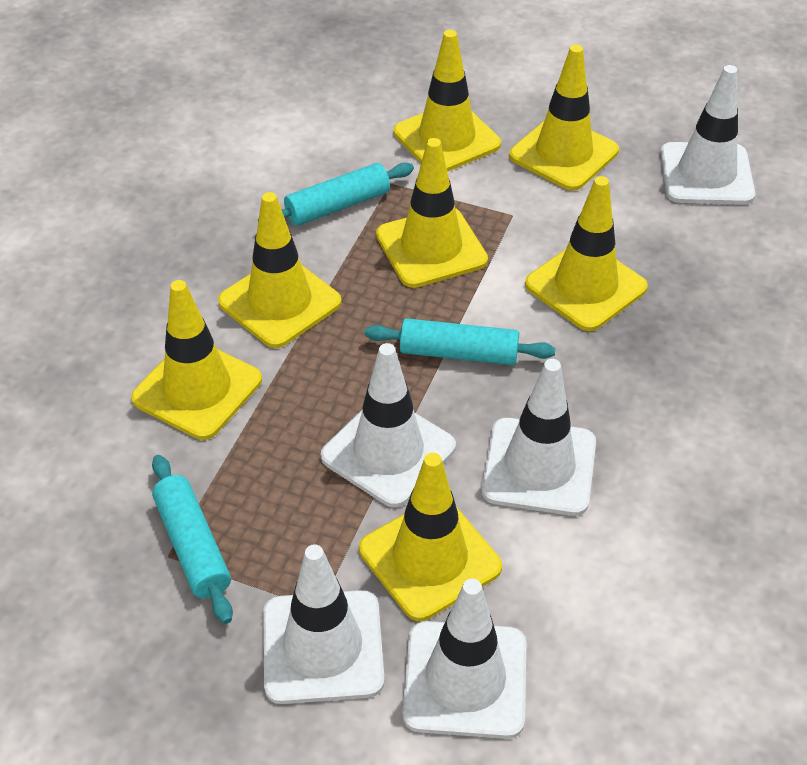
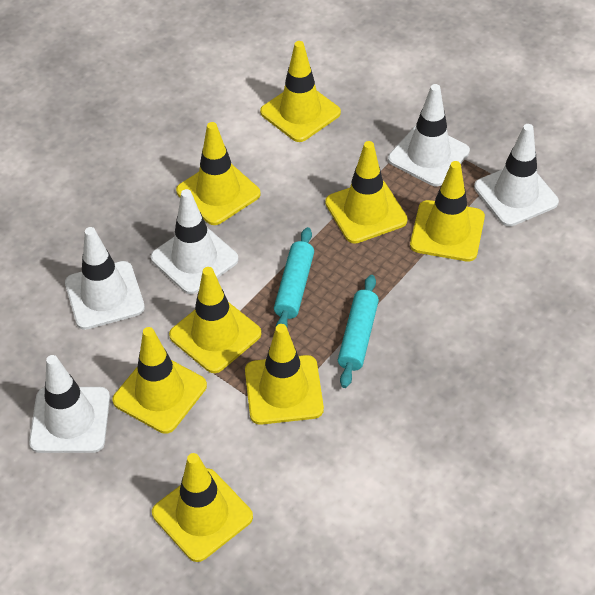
turquoise rolling pin: 3 -> 2
yellow traffic cone: 7 -> 8

